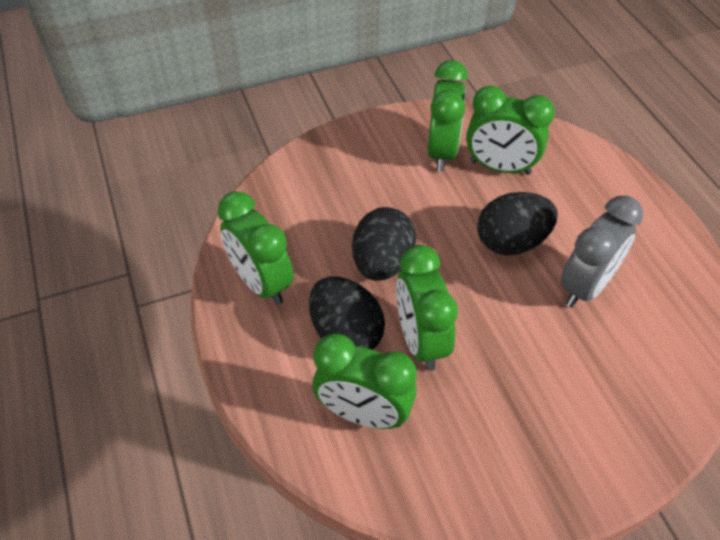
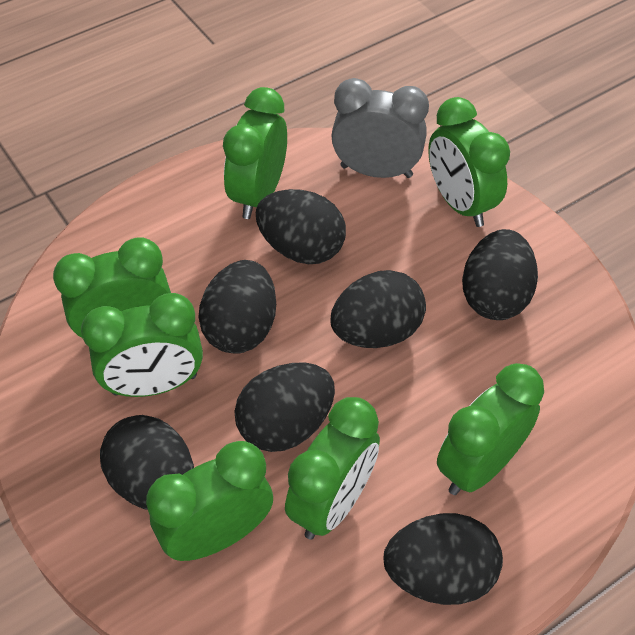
black egg: 3 -> 7
green clock: 5 -> 7

